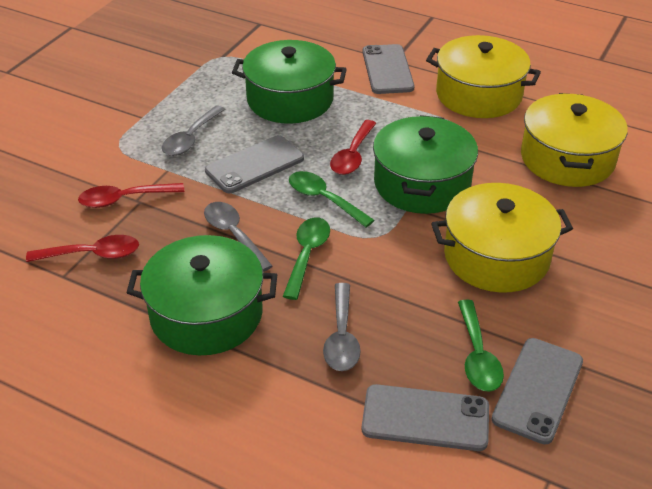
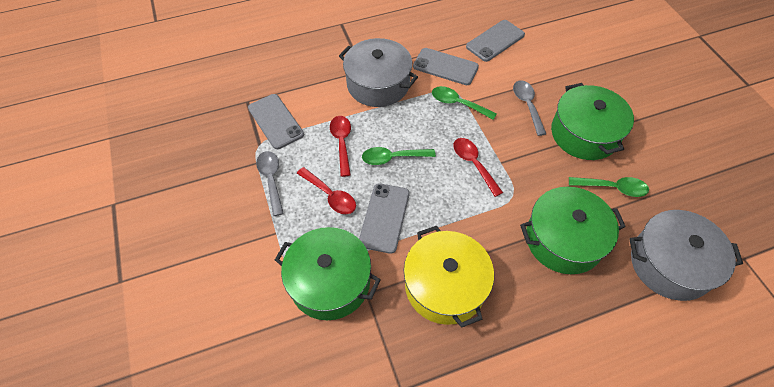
grey pot: 0 -> 2
grey spoon: 3 -> 2
yellow pot: 3 -> 1

